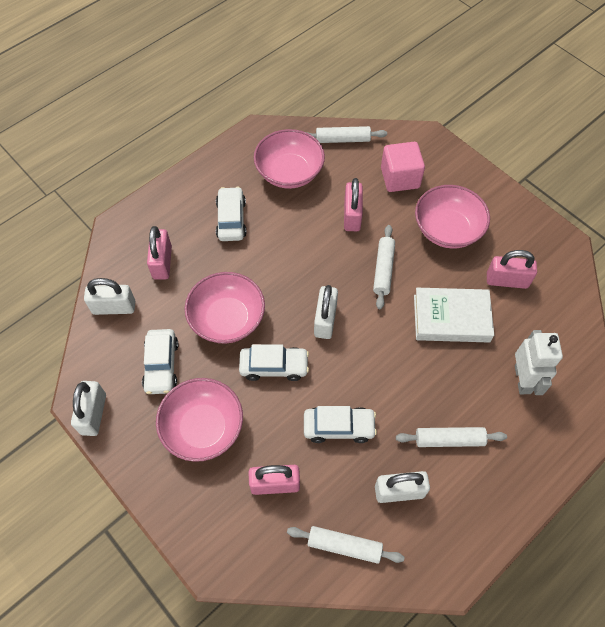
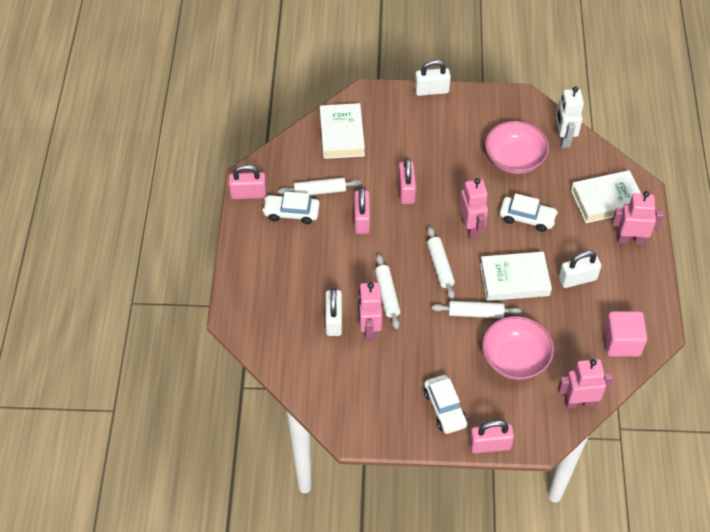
pink bowl: 4 -> 2
pink robot: 0 -> 4
white book: 1 -> 3
white car: 4 -> 3
white padlock: 4 -> 3

